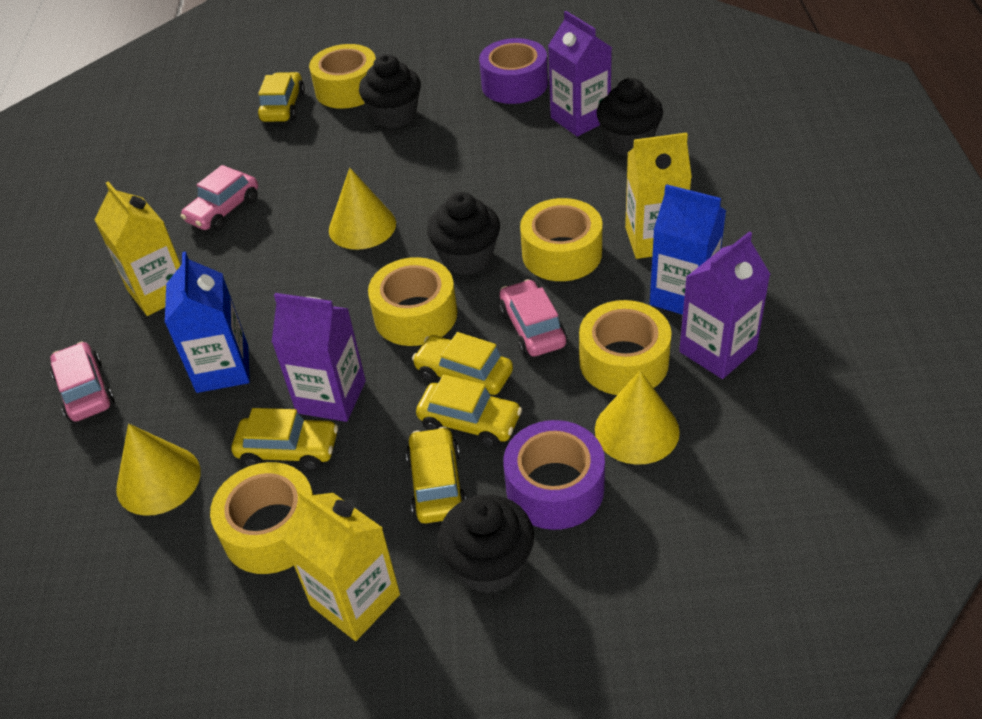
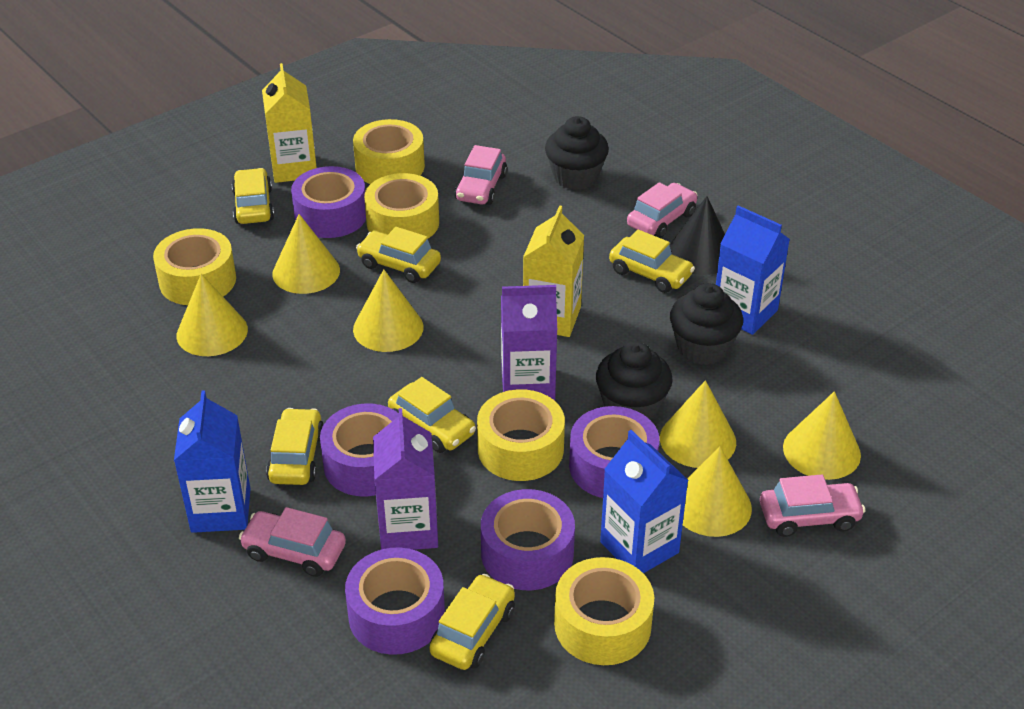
black cone: 0 -> 1
black cupcake: 4 -> 3
blue carton: 2 -> 3
pink car: 3 -> 4
purple carton: 3 -> 2
purple tape: 2 -> 5
yellow car: 5 -> 6
yellow carton: 3 -> 2
yellow cone: 3 -> 6

